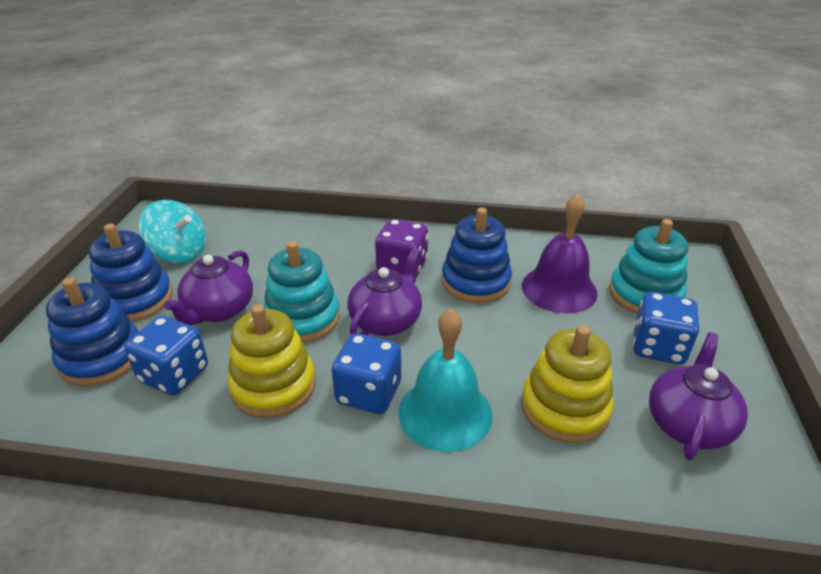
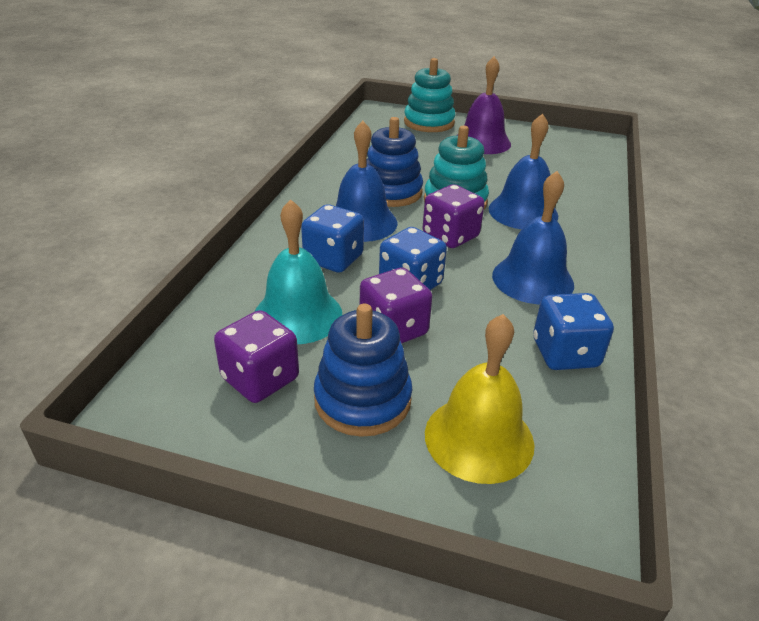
blue bell: 0 -> 3
blue stacking toy: 3 -> 2
purple dice: 1 -> 3
purple teapot: 3 -> 0
turquoise spinning top: 1 -> 0
yellow bell: 0 -> 1
yellow stacking toy: 2 -> 0

